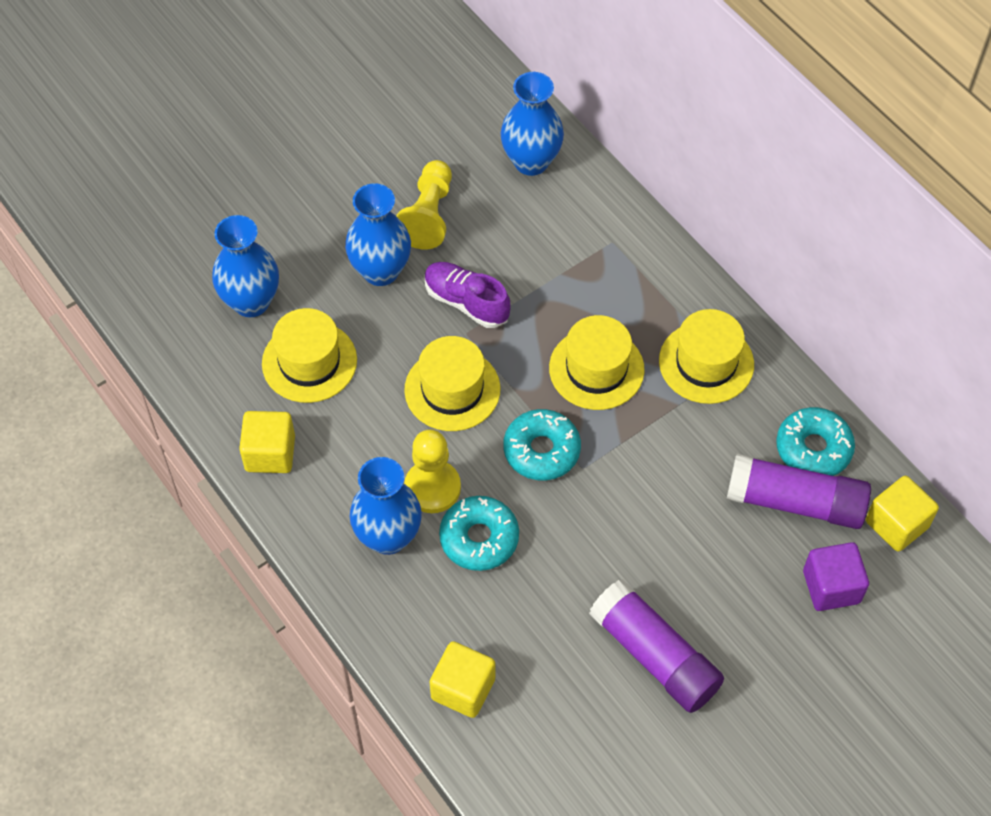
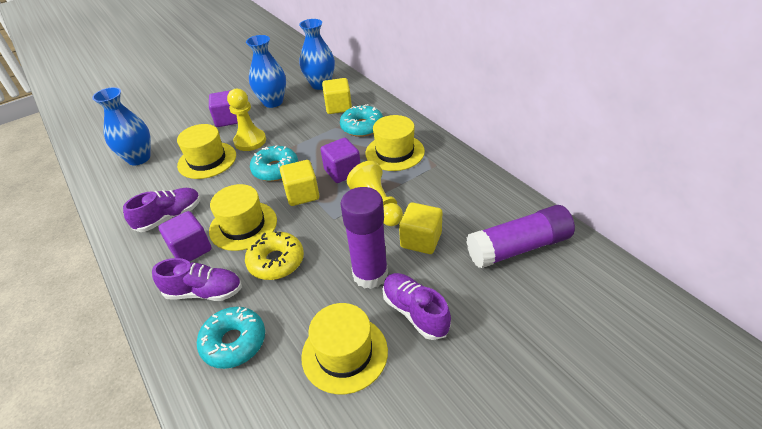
blue vase: 4 -> 3
purple cube: 1 -> 3
purple shoe: 1 -> 3
yellow donut: 0 -> 1

